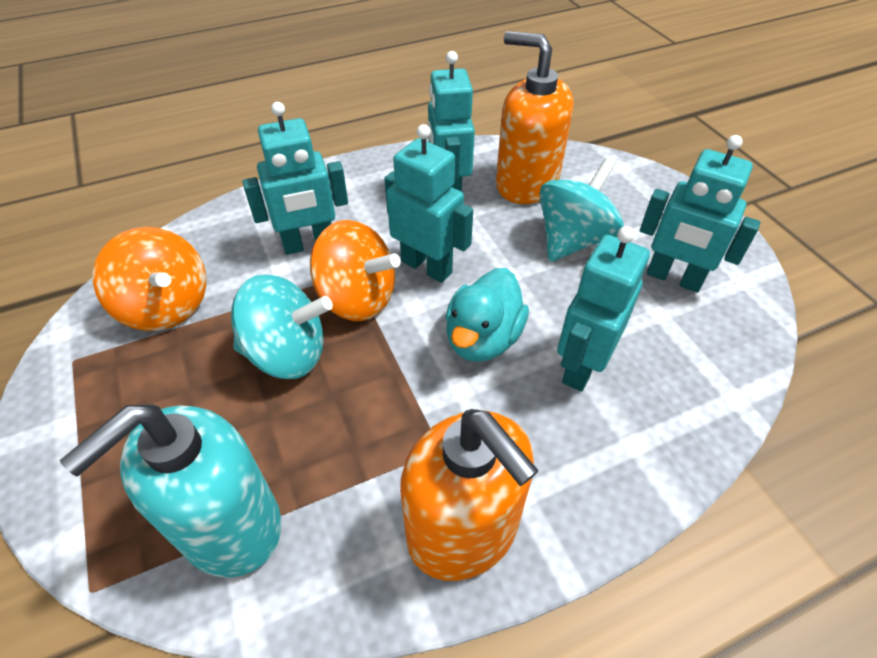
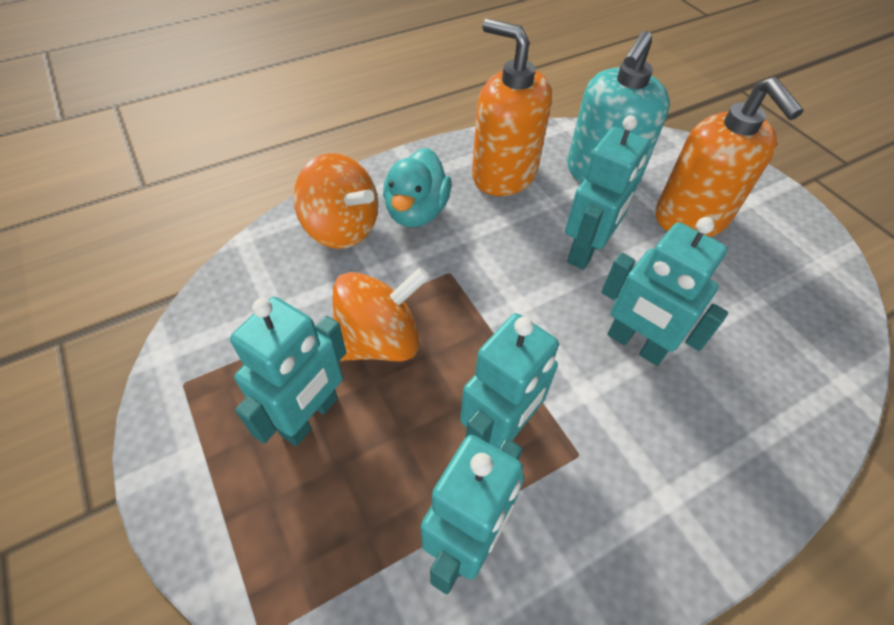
turquoise spinning top: 2 -> 0

